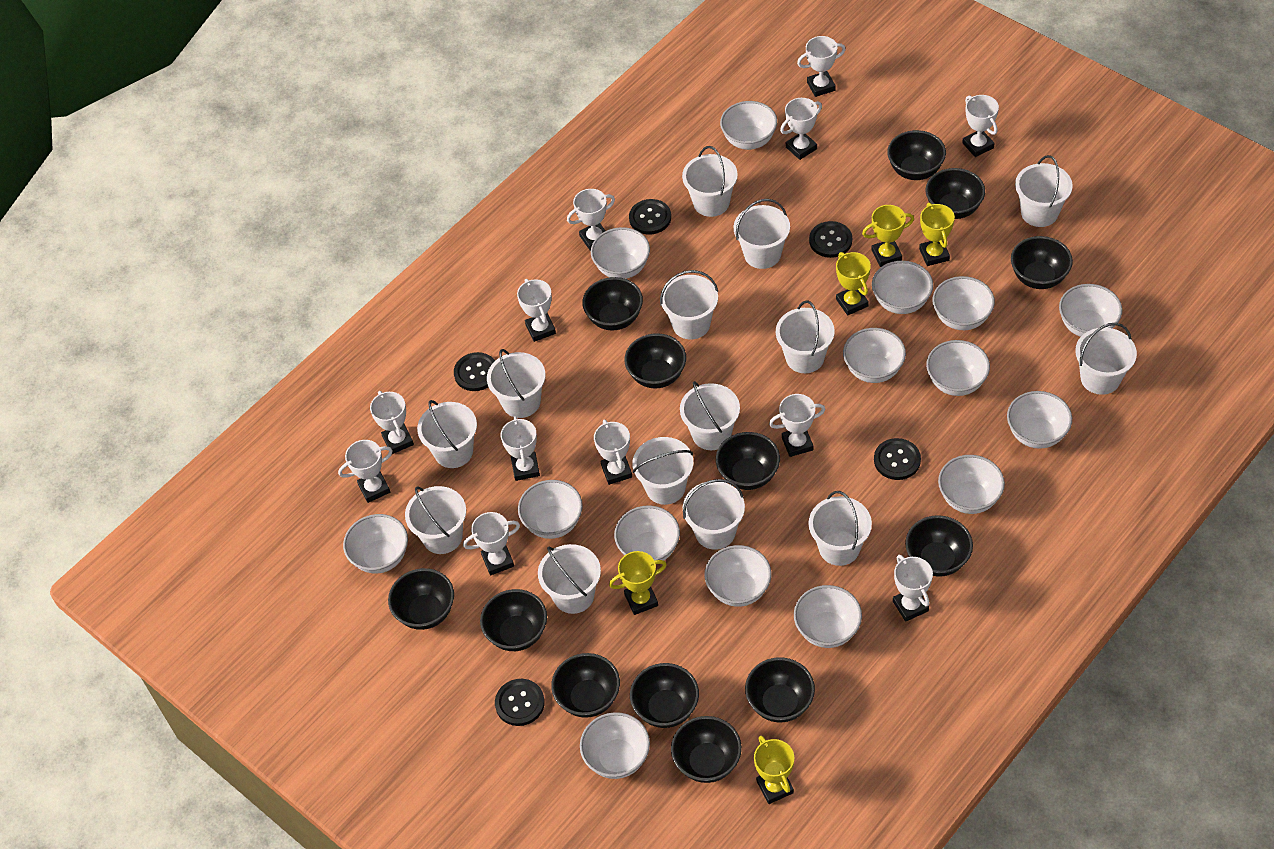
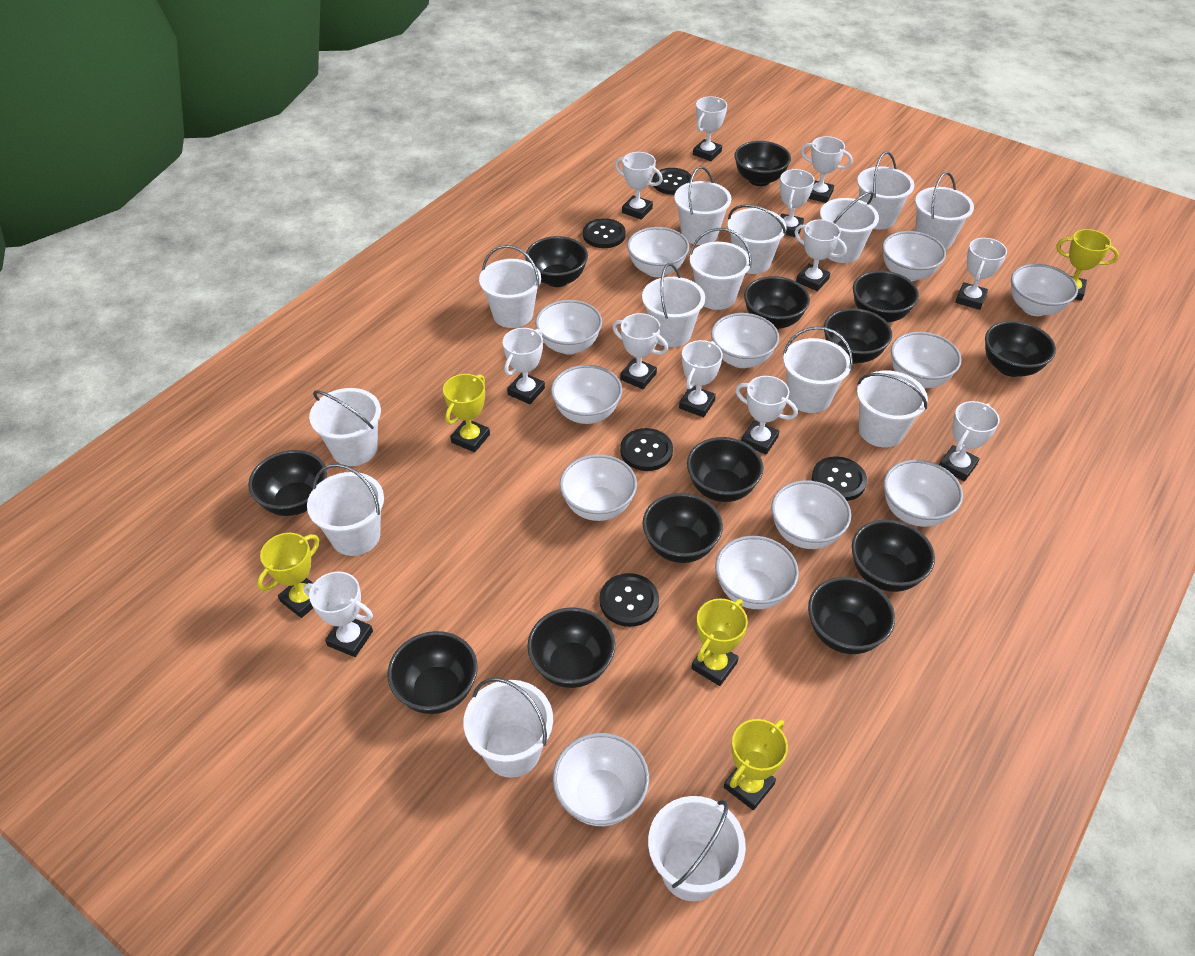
white bowl: 15 -> 12

